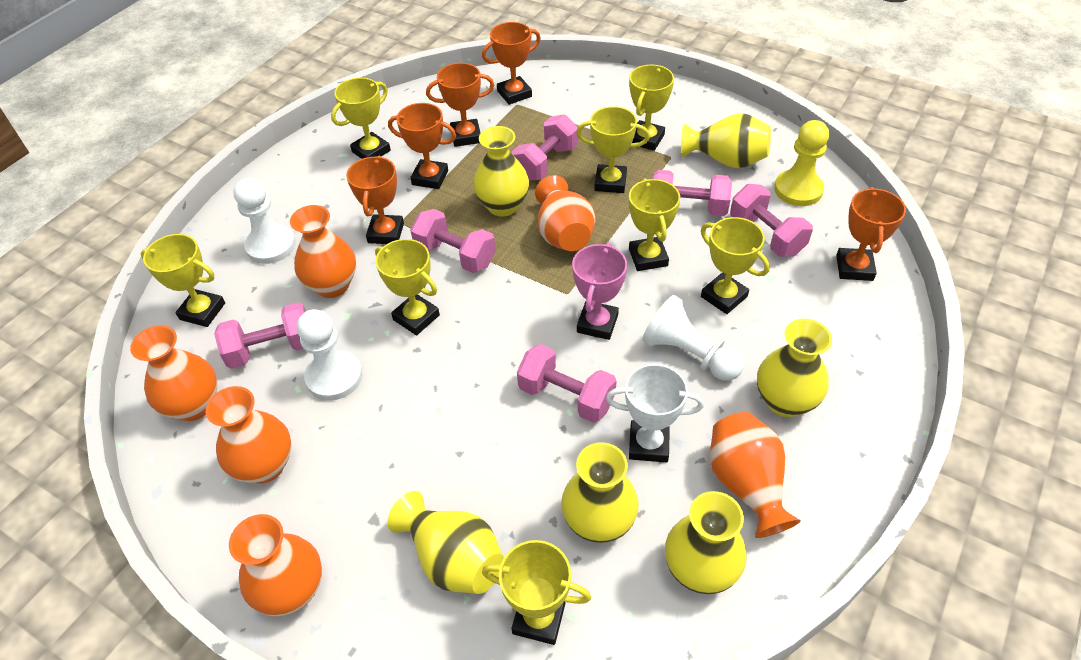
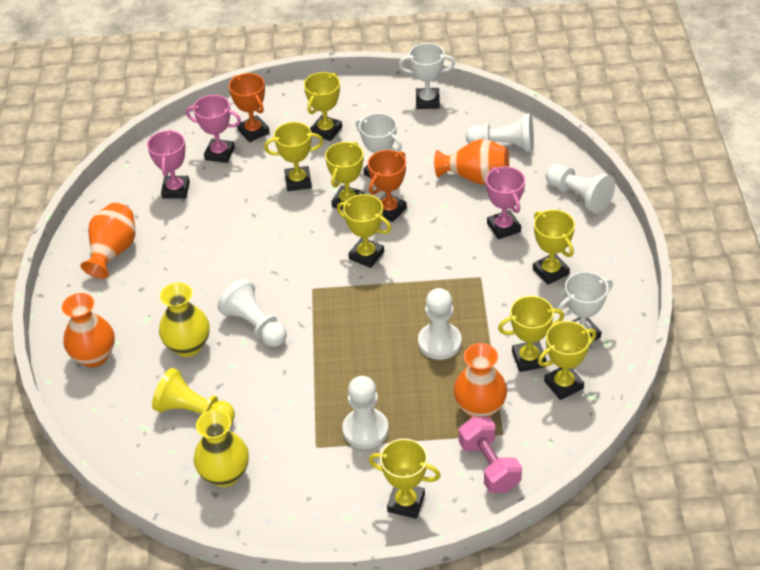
orange trophy: 5 -> 2
orange vase: 6 -> 4
pink dumbbell: 6 -> 1
pink trophy: 1 -> 3
white pawn: 3 -> 5
white trophy: 1 -> 3
yellow vase: 6 -> 2

